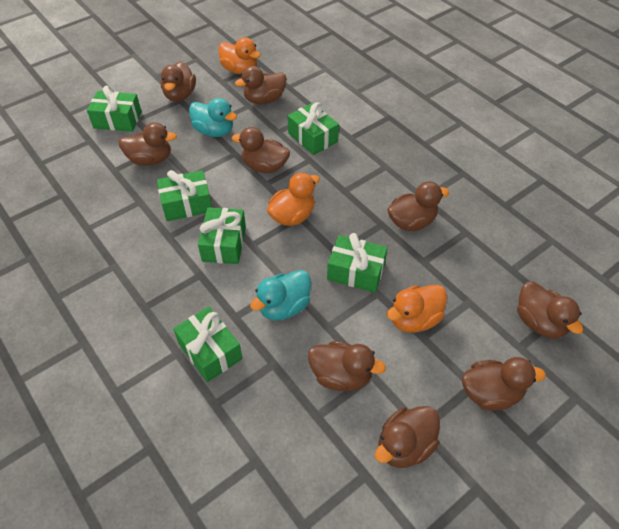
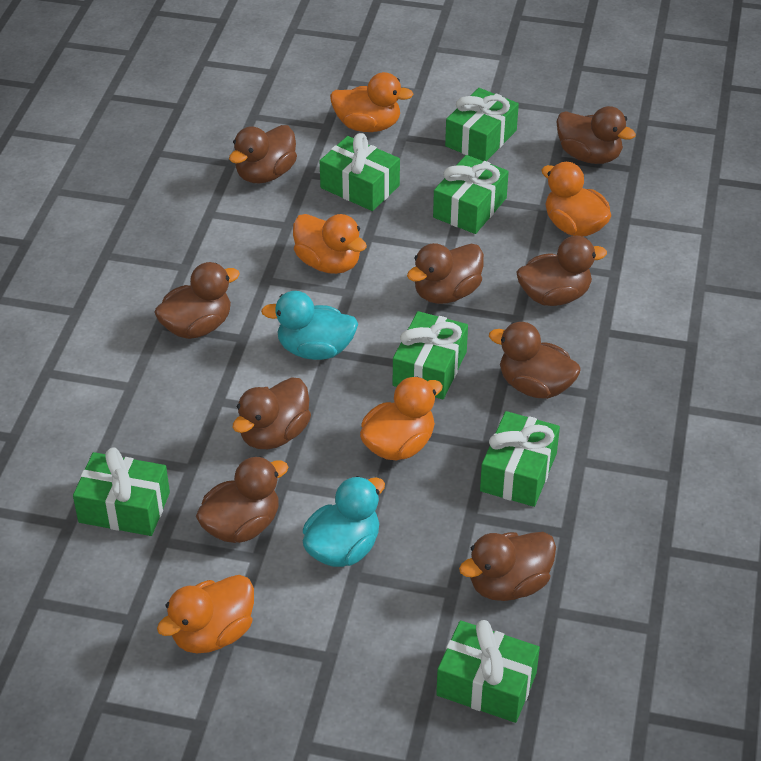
green gift: 6 -> 7
orange duck: 3 -> 5

